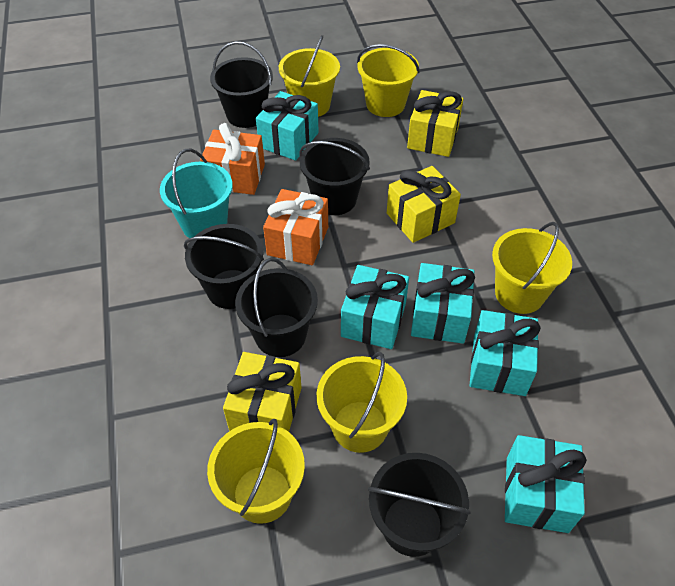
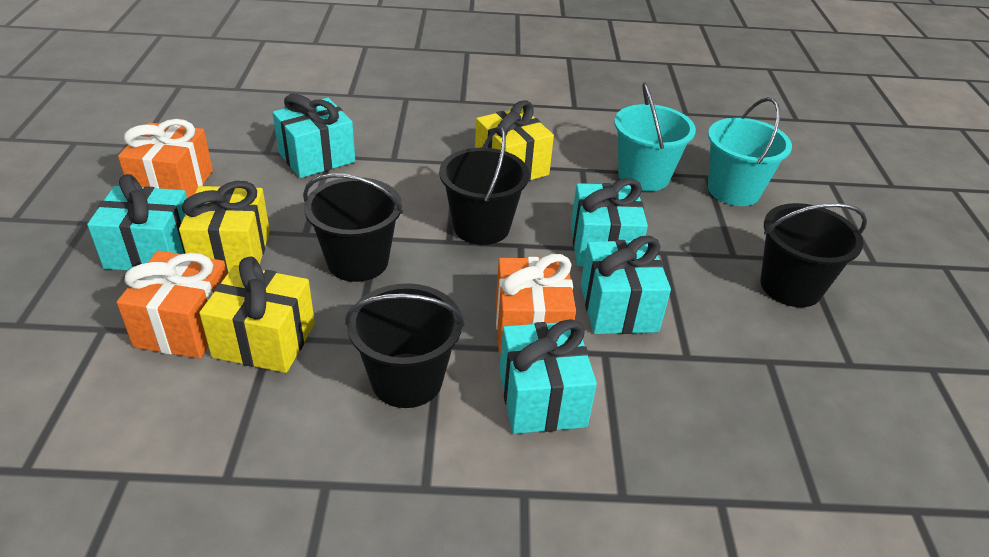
black bucket: 5 -> 4
orange gift: 2 -> 3
turquoise bucket: 1 -> 2
yellow bucket: 5 -> 0

